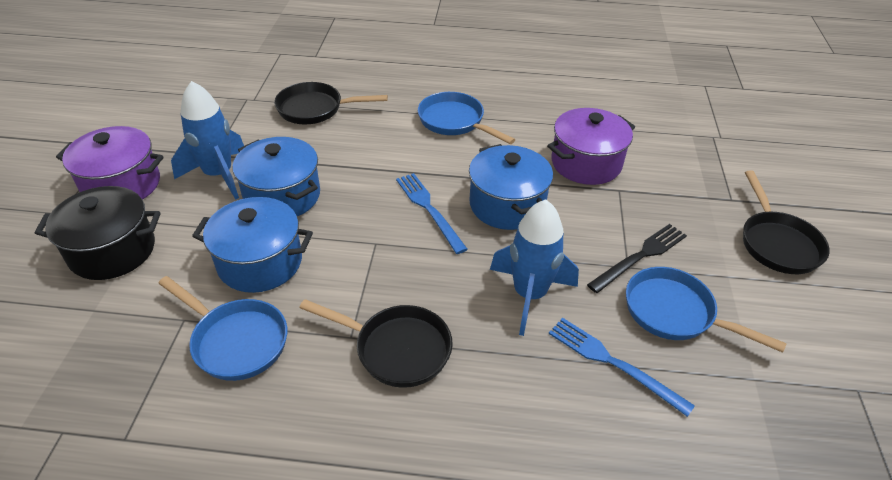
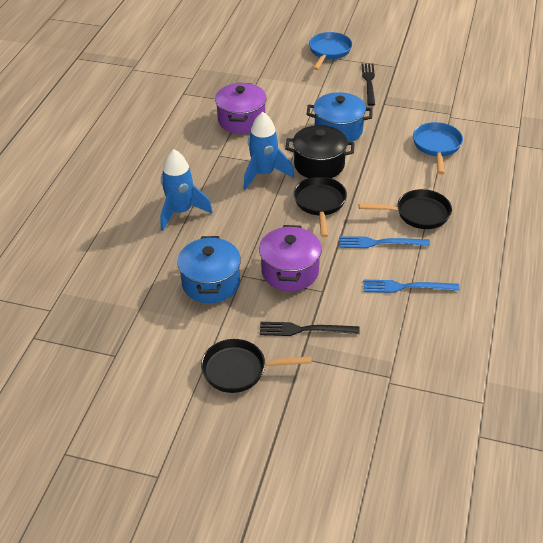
black fork: 1 -> 2
blue pan: 3 -> 2
blue pot: 3 -> 2

